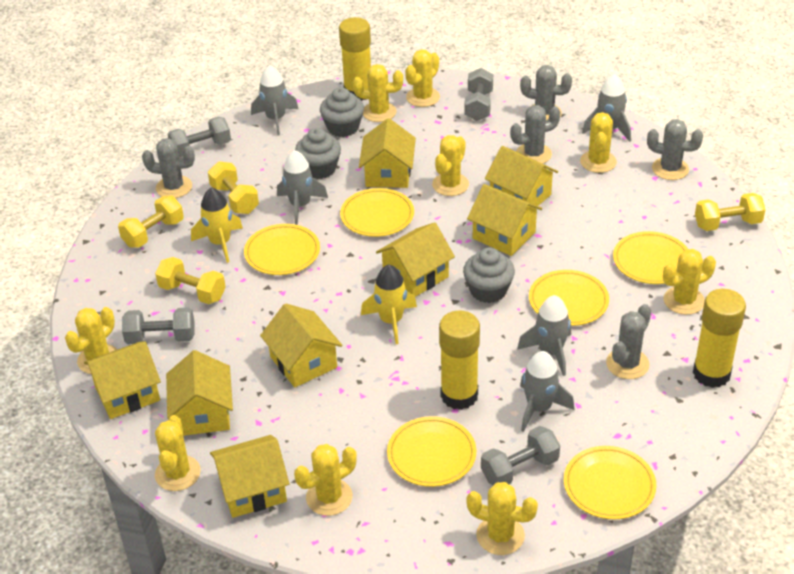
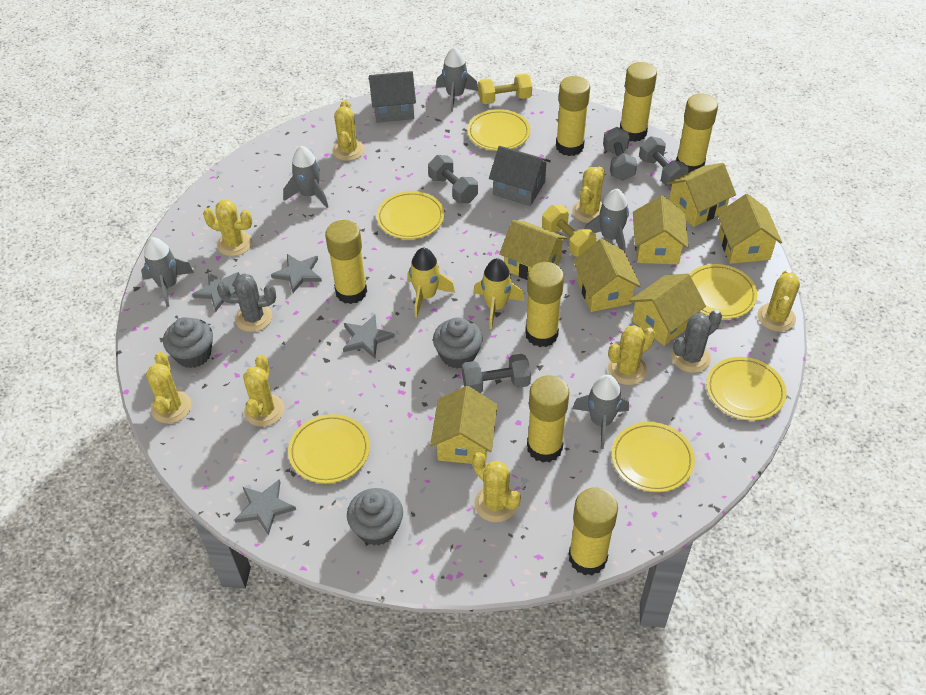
grey cactus: 5 -> 2
grey house: 0 -> 2
grey star: 0 -> 4
yellow cactus: 9 -> 8
yellow dumbbell: 4 -> 2
yellow glue stick: 3 -> 7
yellow house: 8 -> 7

